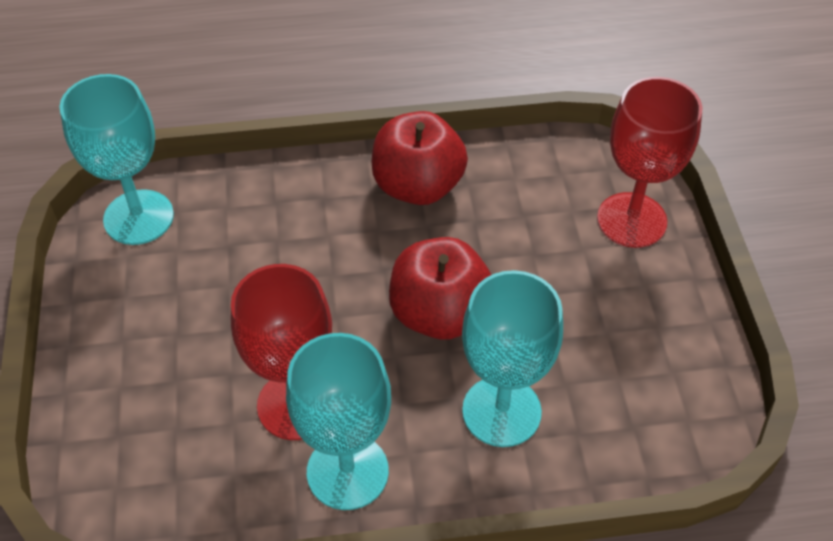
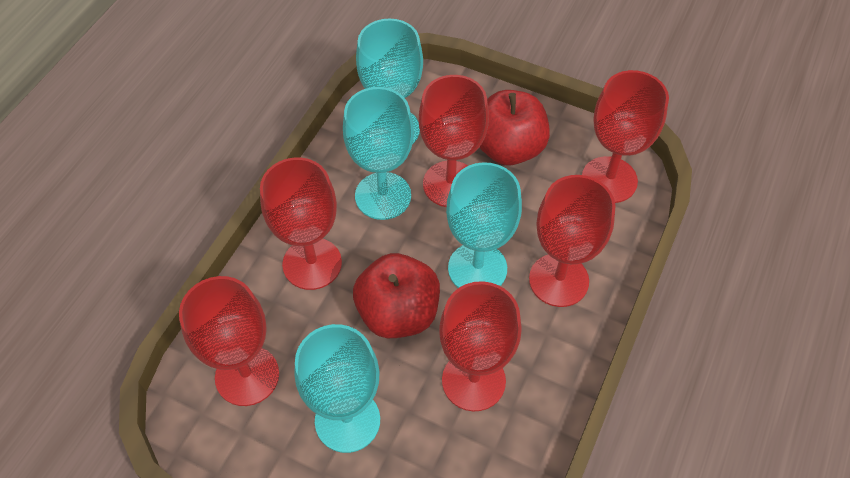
red goblet: 2 -> 6
turquoise goblet: 3 -> 4

